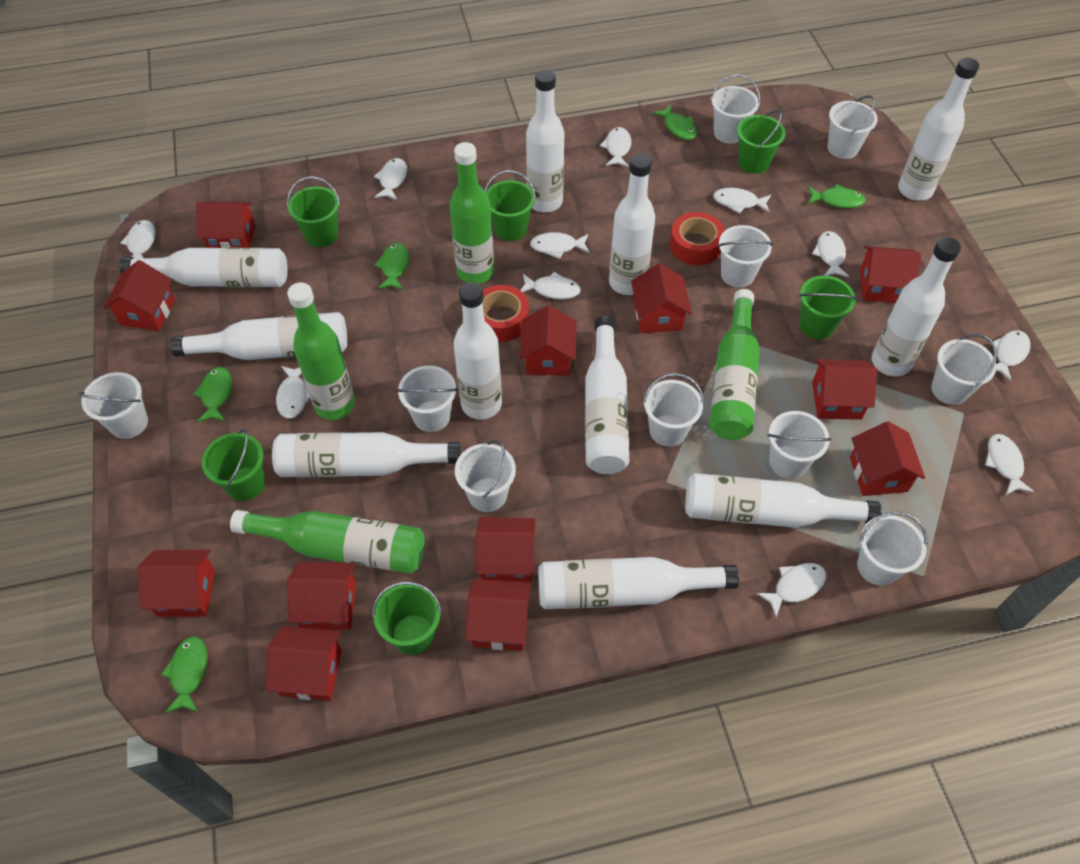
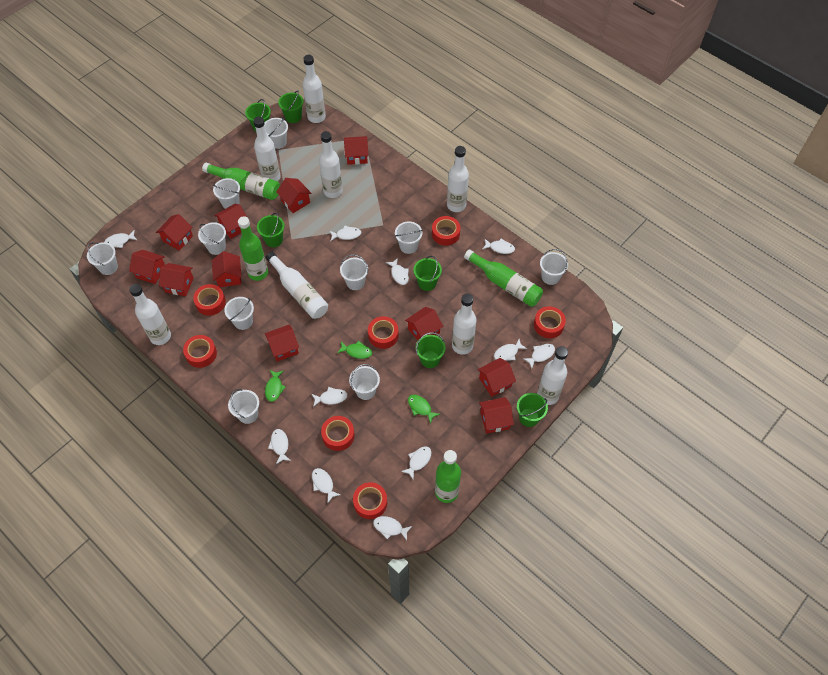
green fish: 5 -> 3
red house: 12 -> 11
red tape: 2 -> 7
white bottle: 11 -> 8

